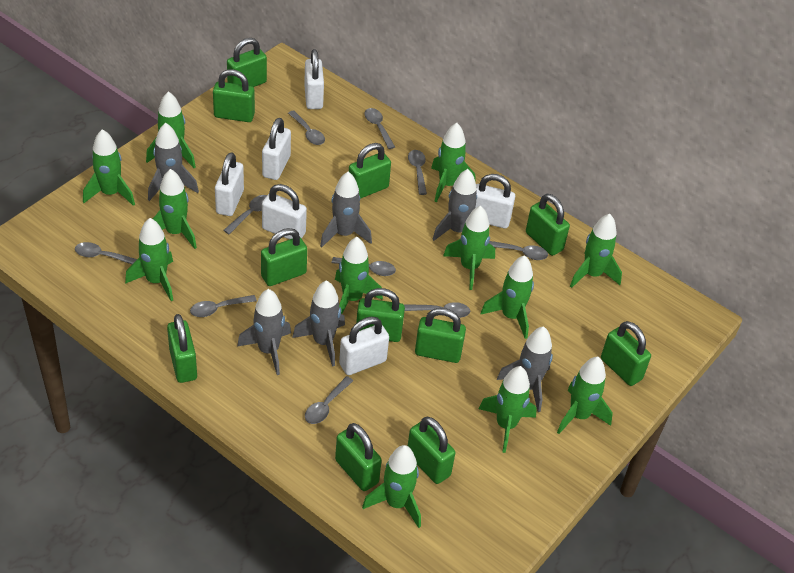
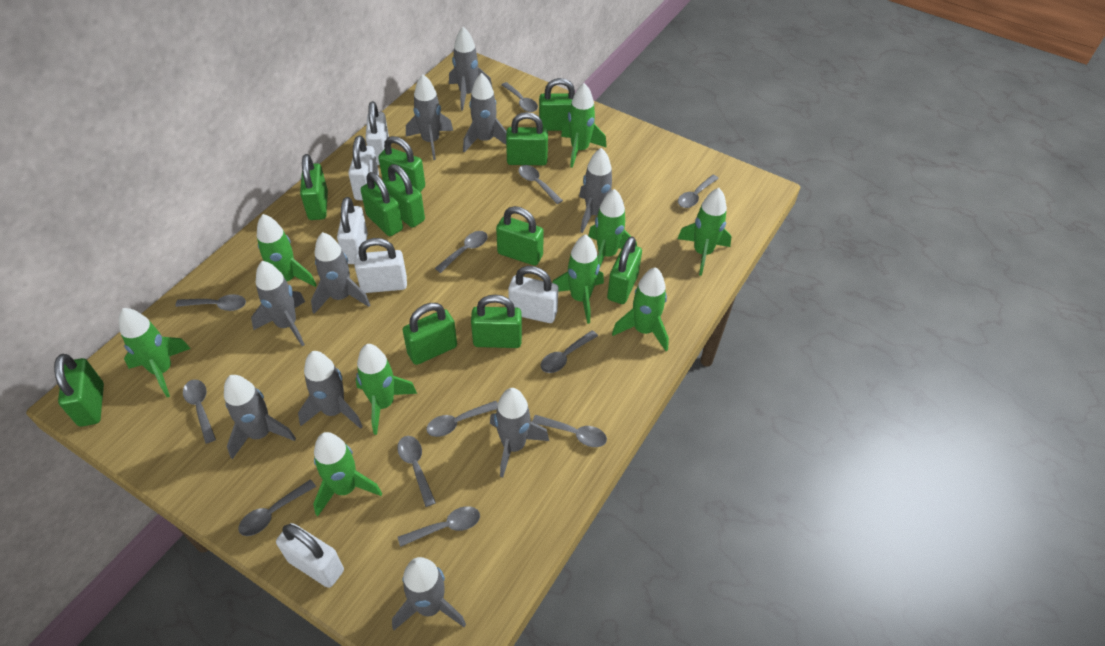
green rocket: 12 -> 9
grey rocket: 6 -> 10
grey spoon: 10 -> 12

